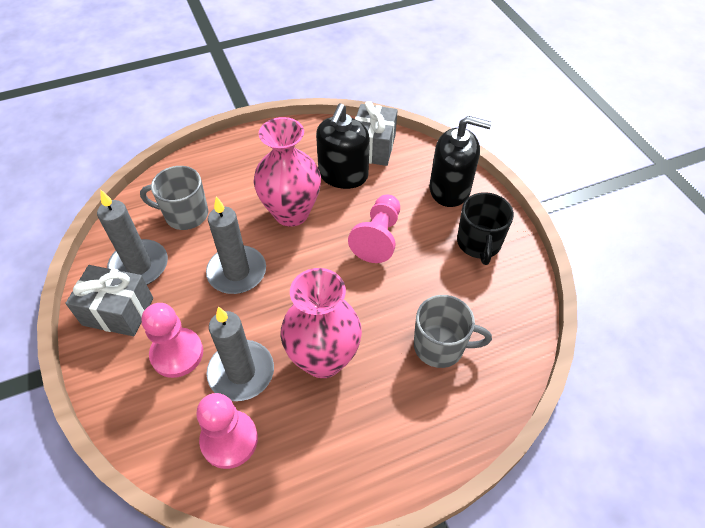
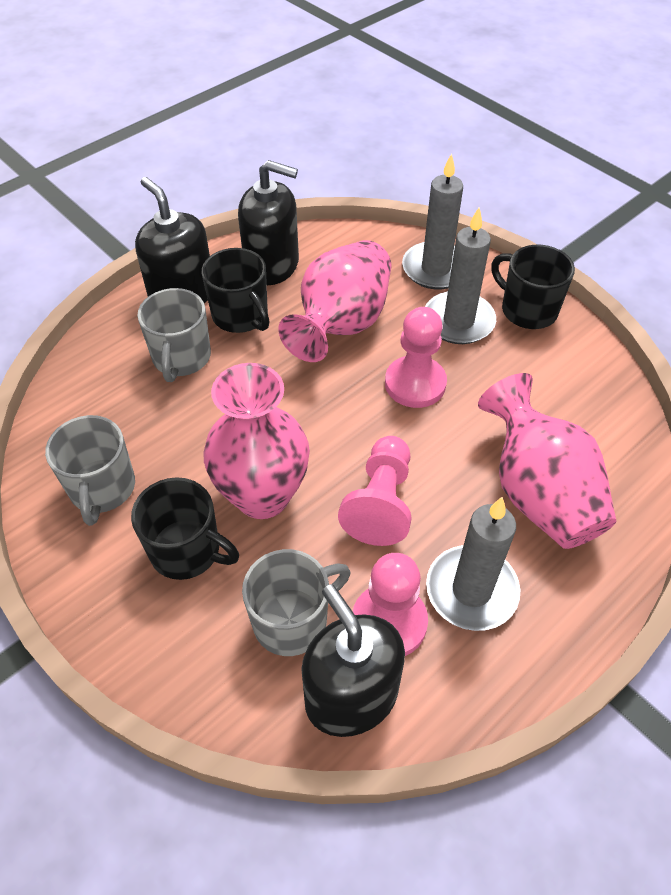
black mug: 1 -> 3
black soap dispenser: 2 -> 3
grey gift: 2 -> 0
grey mug: 2 -> 3
pink vase: 2 -> 3

